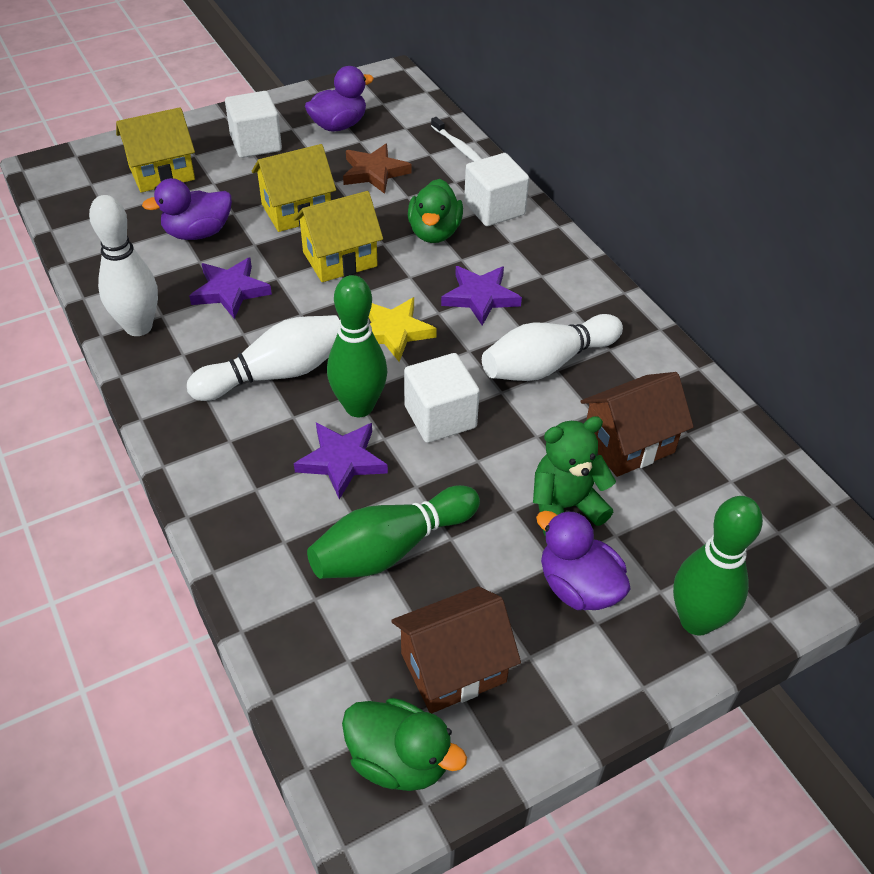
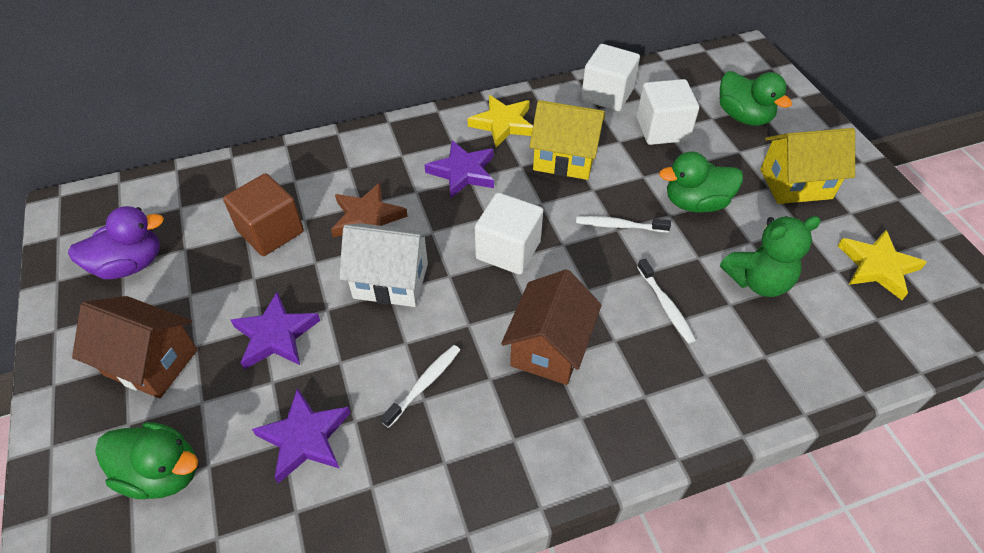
brown cube: 0 -> 1
green bowling pin: 3 -> 0
green duck: 2 -> 3
purple duck: 3 -> 1
white bowling pin: 3 -> 0
white house: 0 -> 1
white toothbrush: 1 -> 3
yellow house: 3 -> 2
yellow star: 1 -> 2

